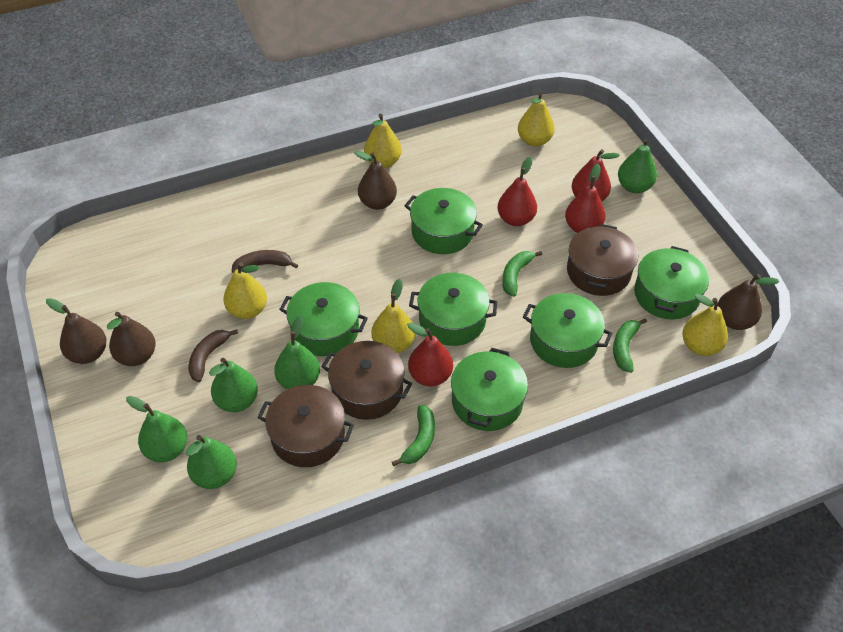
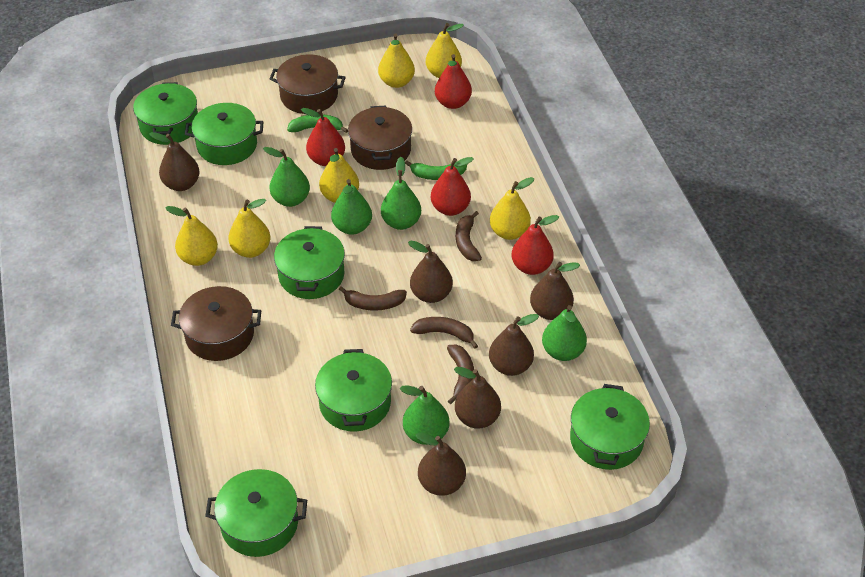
brown banana: 2 -> 4
brown pear: 4 -> 6
green banana: 3 -> 2
yellow pear: 5 -> 6

